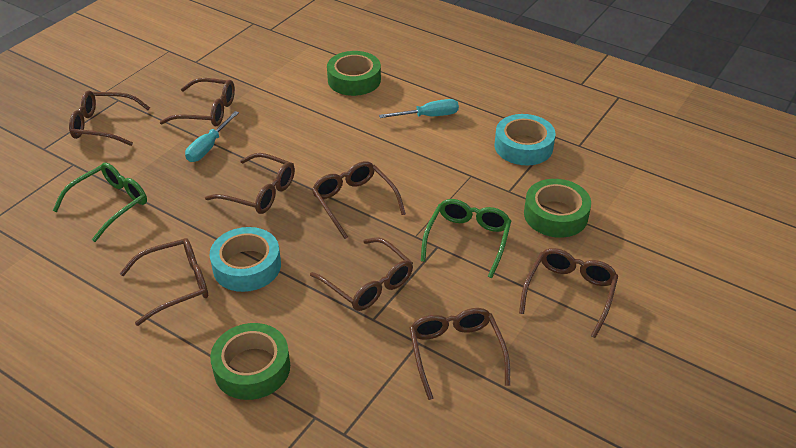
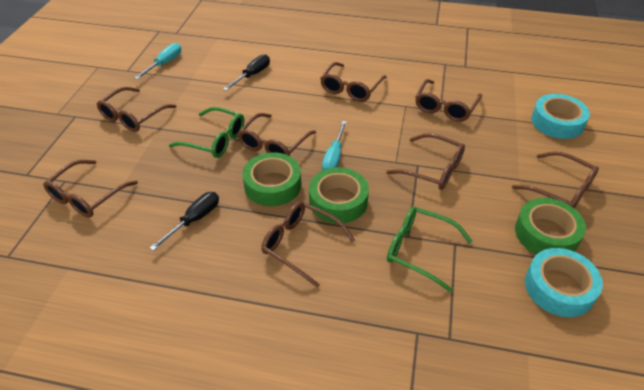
black screwdriver: 0 -> 2

